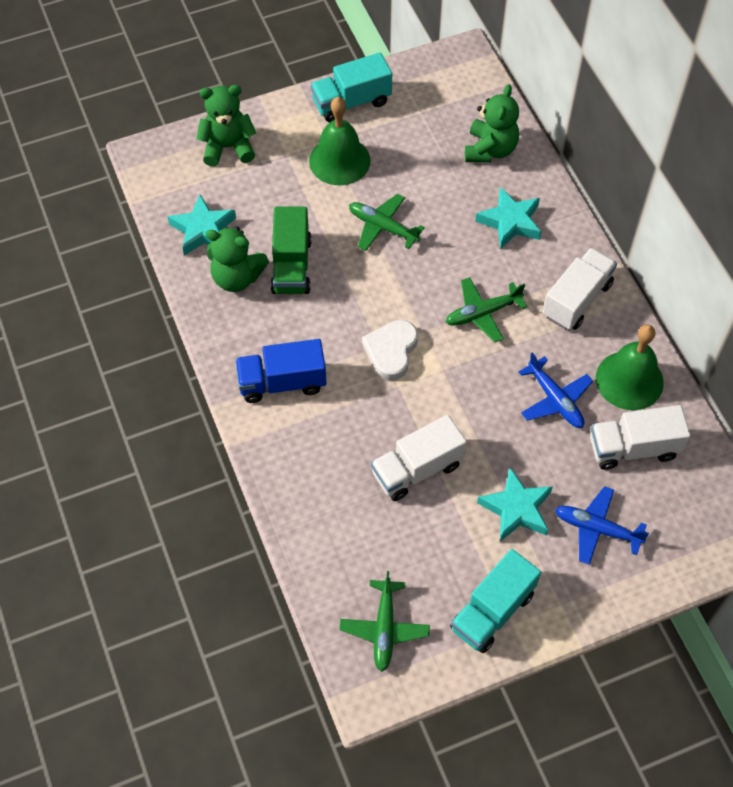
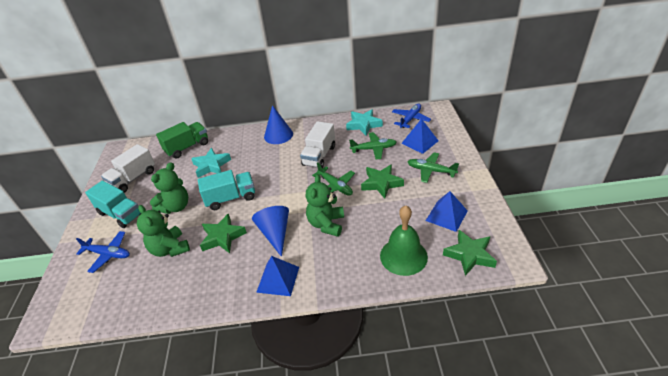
blue cone: 0 -> 2
blue pyramid: 0 -> 3
blue truck: 1 -> 0
green bell: 2 -> 1
green star: 0 -> 3
turquoise star: 3 -> 2
white heart: 1 -> 0
white truck: 3 -> 2

